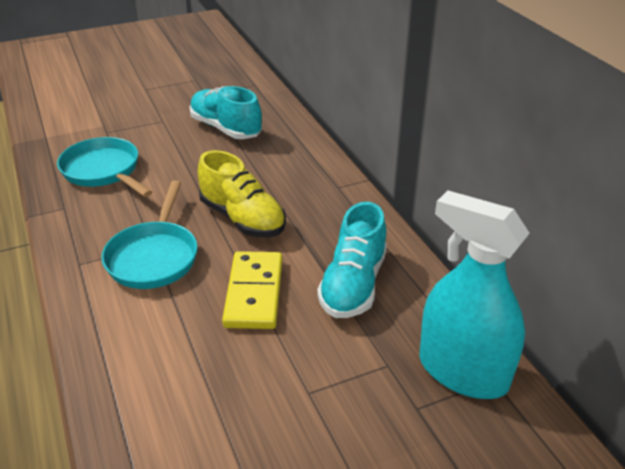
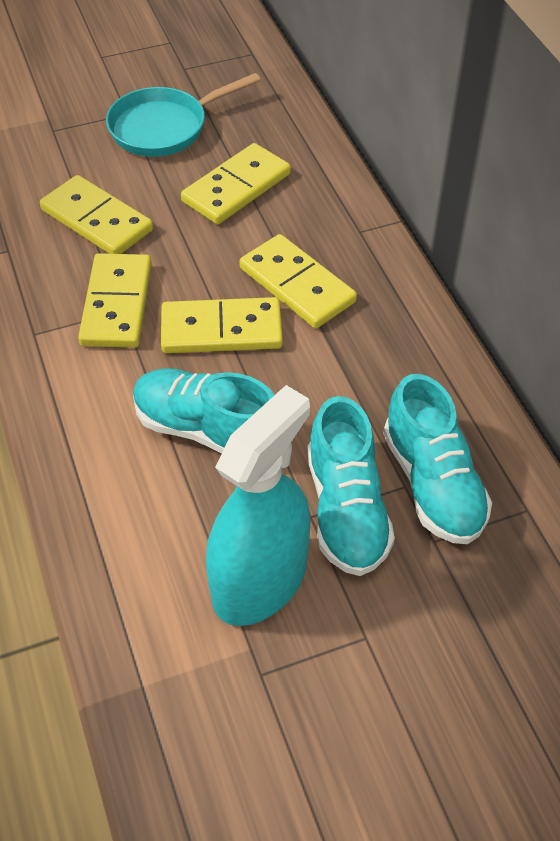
turquoise pan: 2 -> 1
turquoise shoe: 2 -> 3
yellow domino: 1 -> 5
yellow shoe: 1 -> 0

